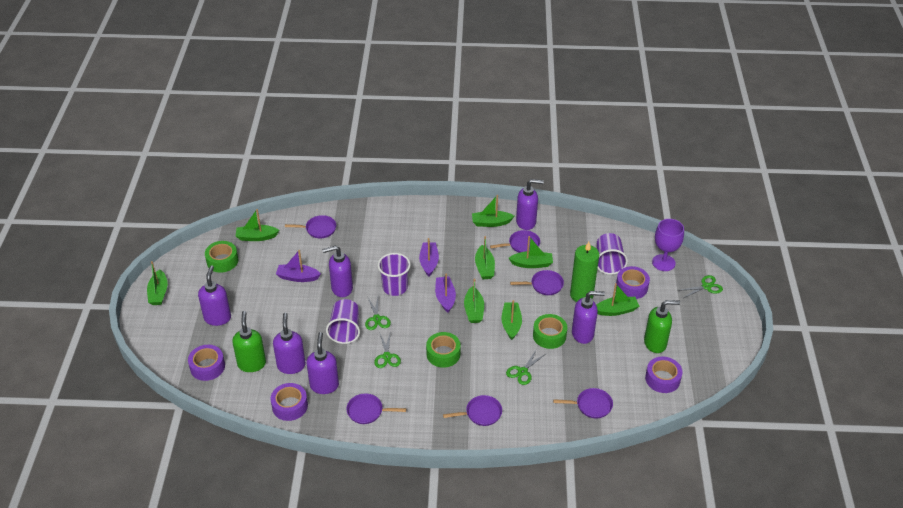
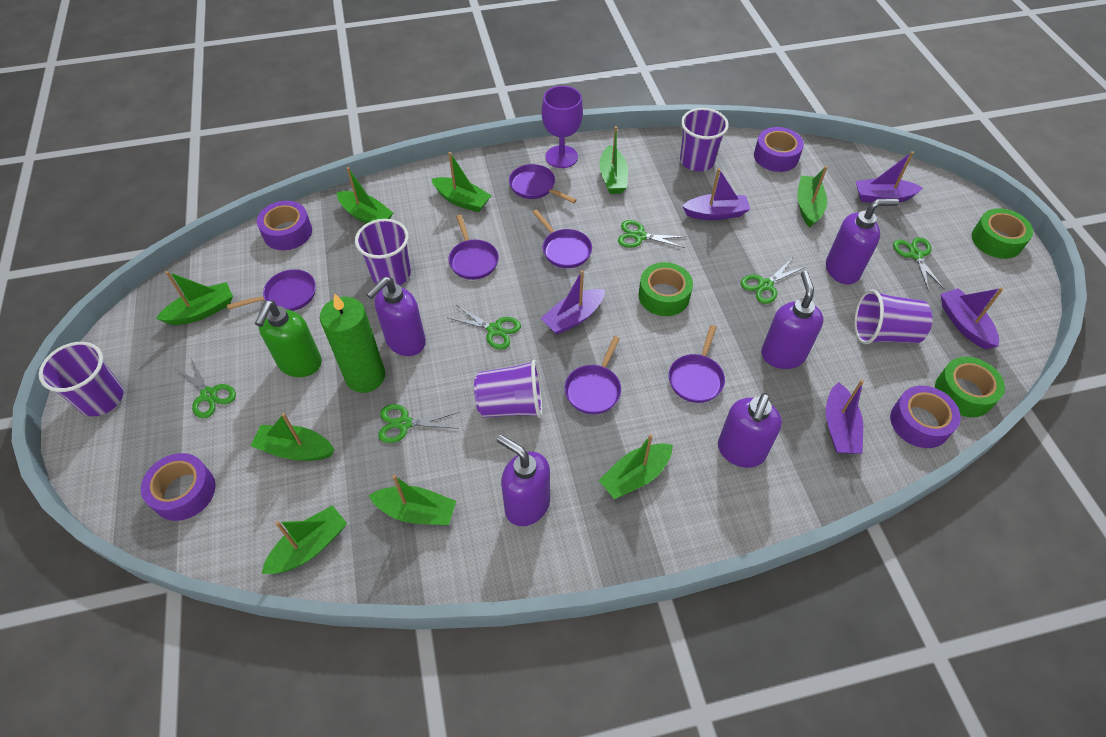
green boat: 8 -> 9
green scissors: 4 -> 6
green soap dispenser: 2 -> 1
purple boat: 3 -> 5
purple cup: 3 -> 5
purple soap dispenser: 6 -> 5

